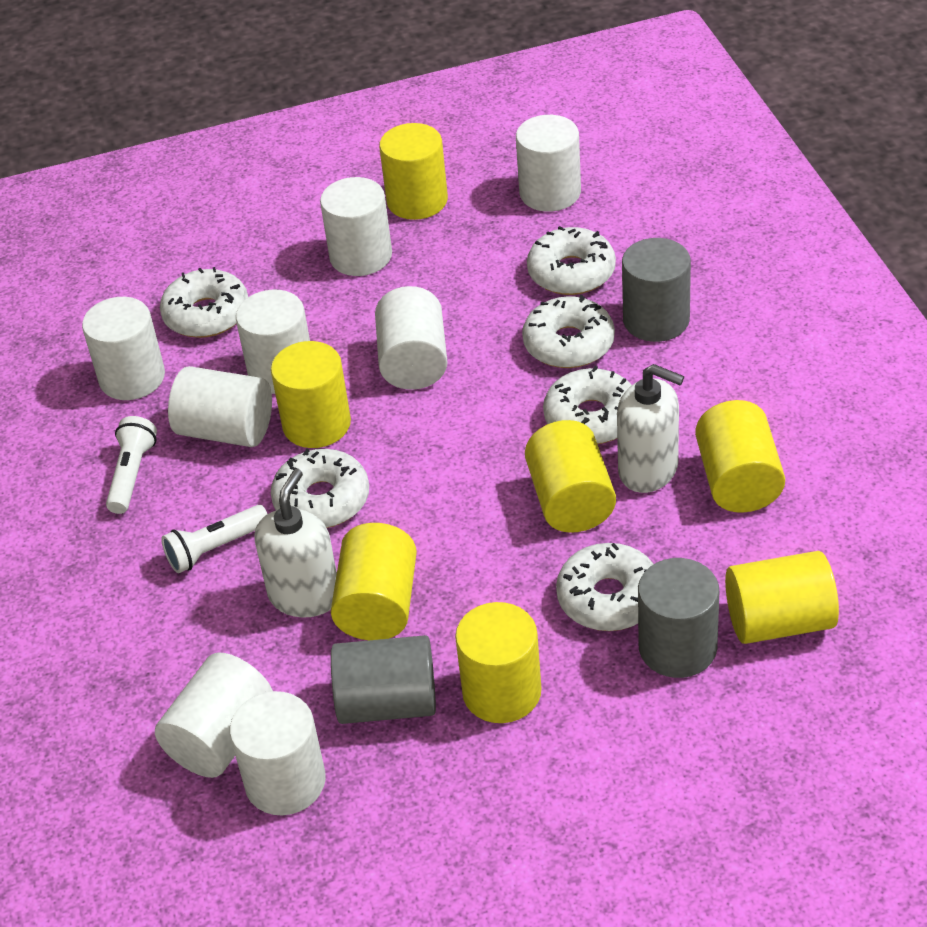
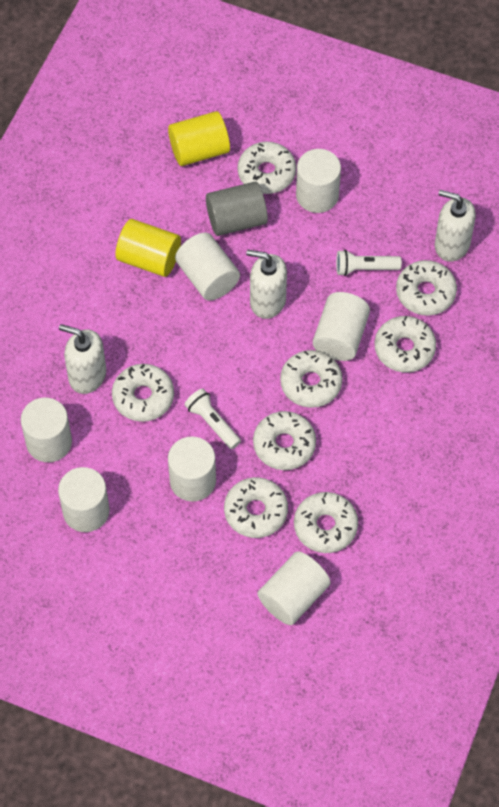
grey cylinder: 3 -> 1
white cylinder: 8 -> 7
white donut: 6 -> 8
white soap dispenser: 2 -> 3
yellow cylinder: 7 -> 2

